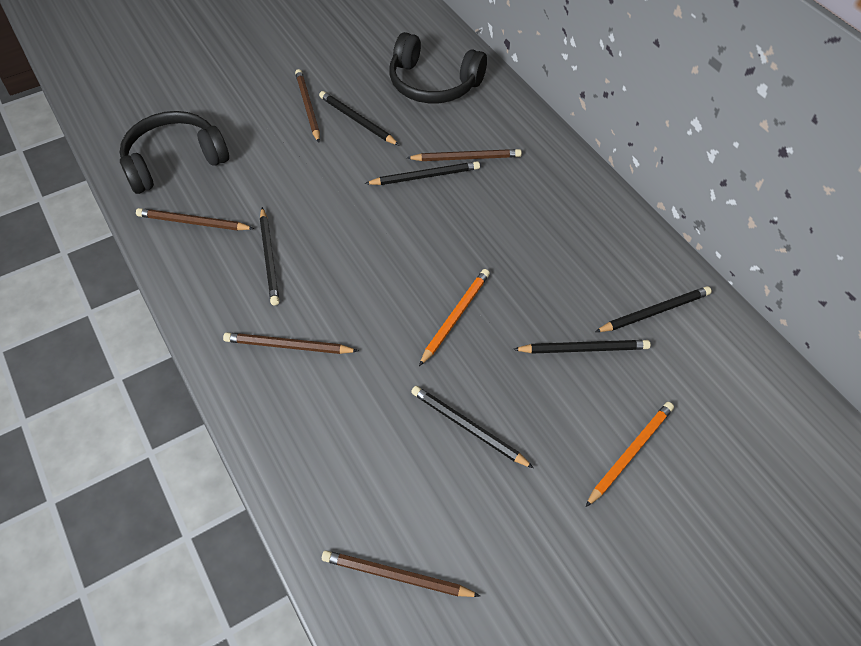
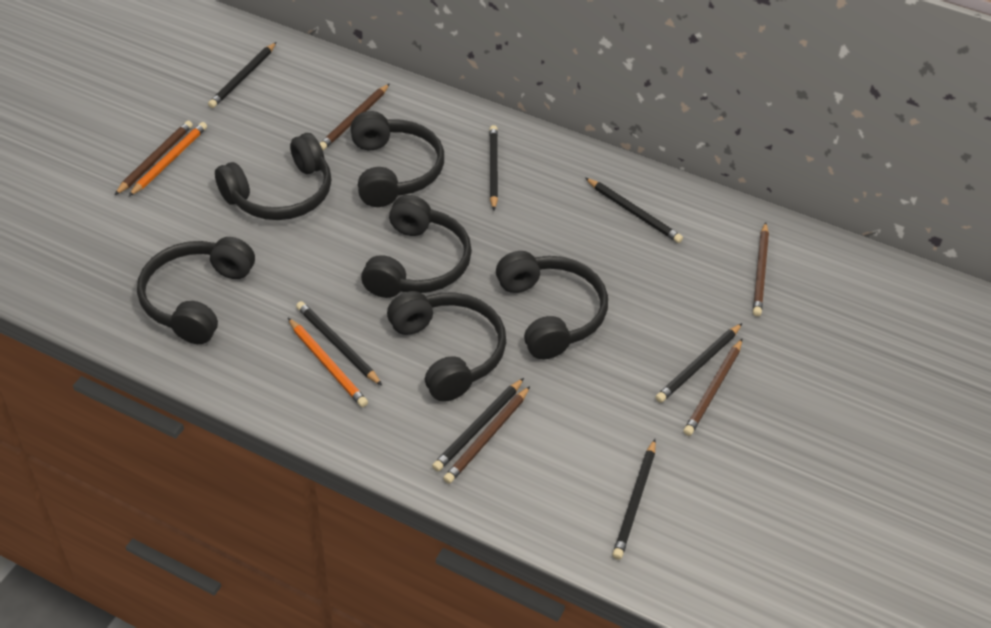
black headphones: 2 -> 6
black pencil: 6 -> 7

